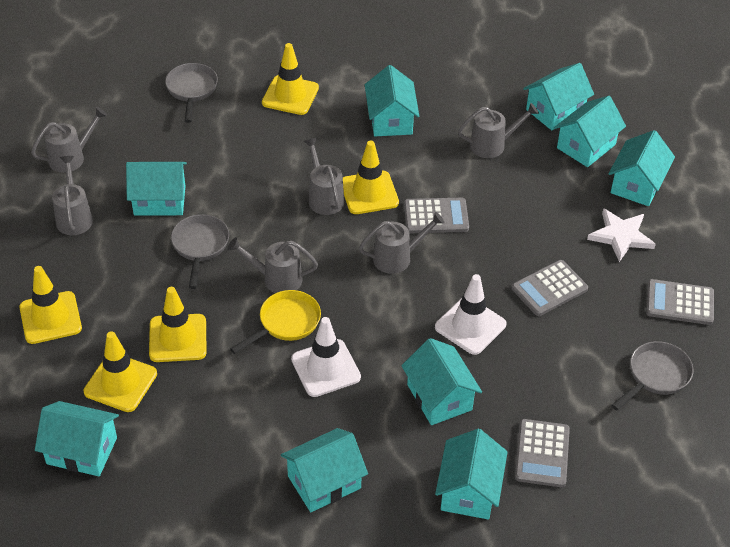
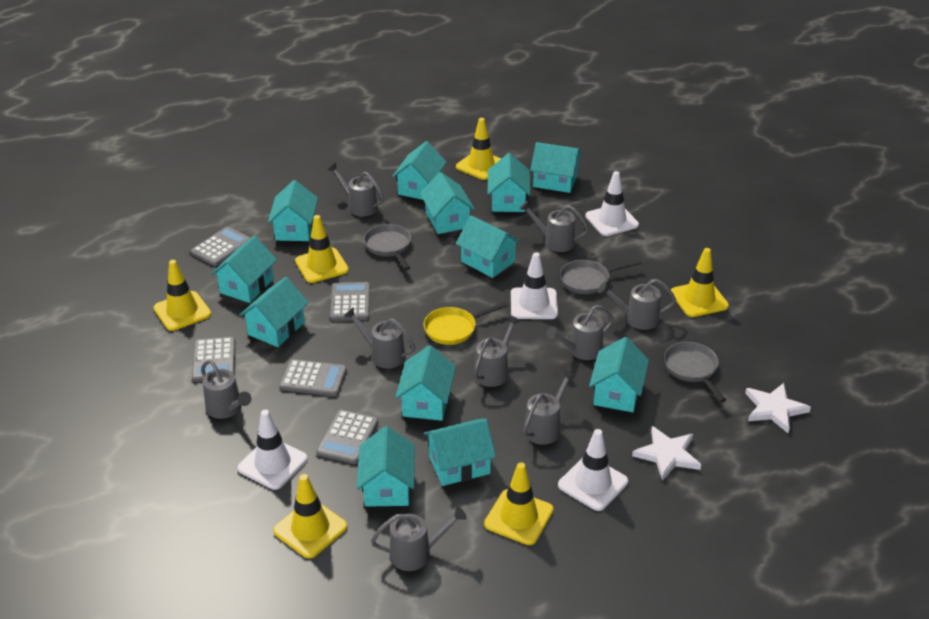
grey calculator: 4 -> 5
grey watering can: 6 -> 9
turquoise house: 9 -> 12
white star: 1 -> 2
white traffic cone: 2 -> 4
yellow traffic cone: 5 -> 6

